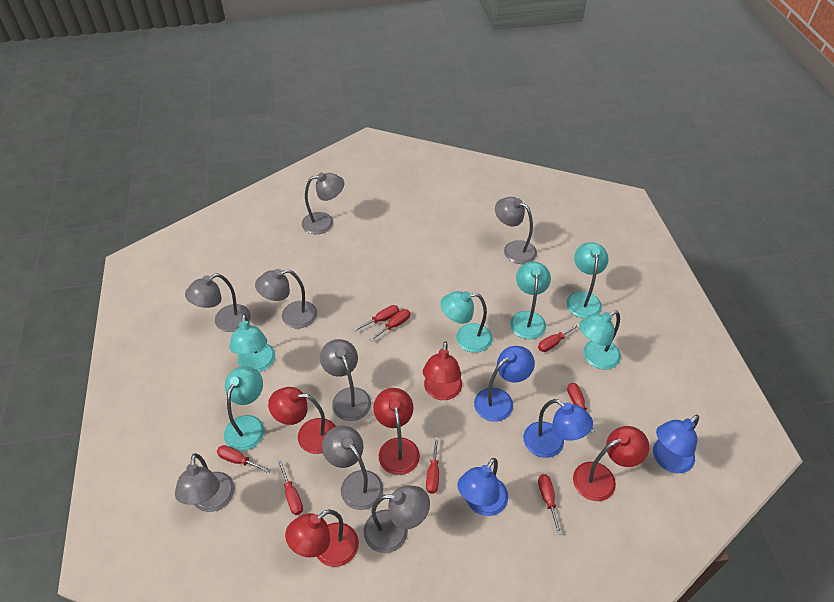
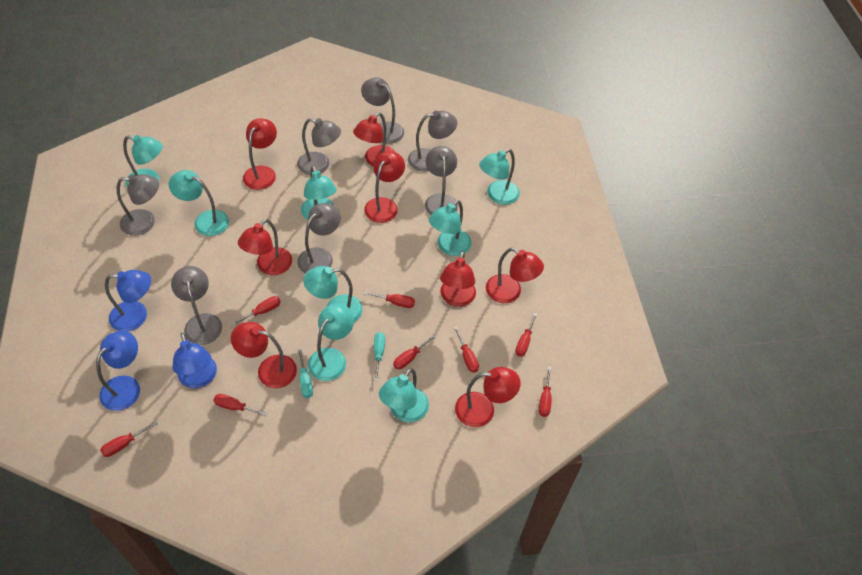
blue lamp: 4 -> 3
grey lamp: 8 -> 7
red lamp: 5 -> 8
turquoise lamp: 6 -> 8
turquoise screwdriver: 0 -> 2

